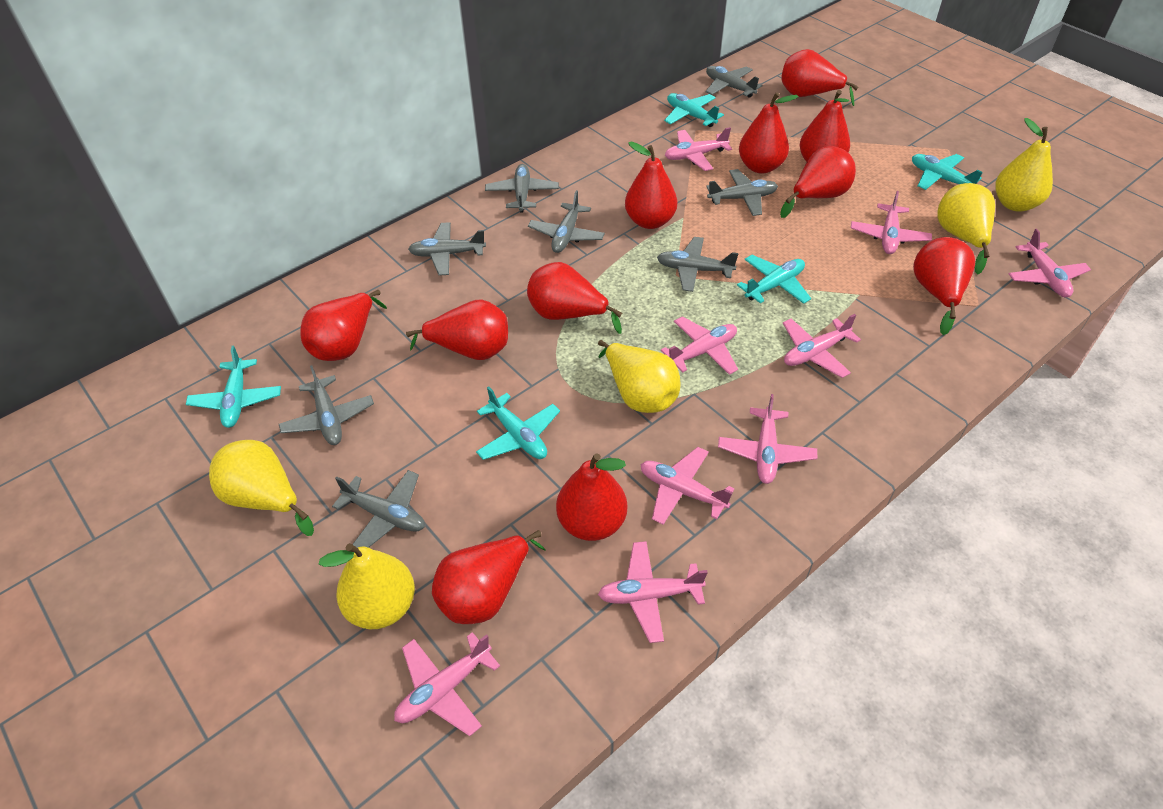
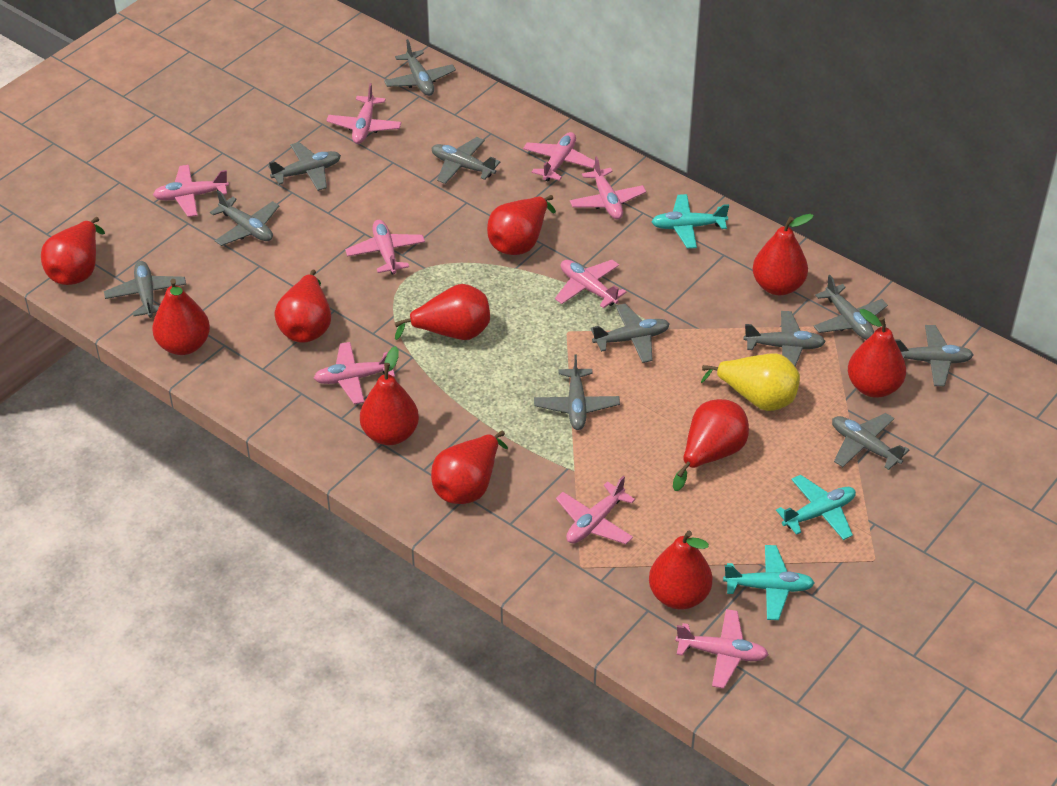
grey plane: 8 -> 11
turquoise plane: 5 -> 3
yellow pear: 5 -> 1

